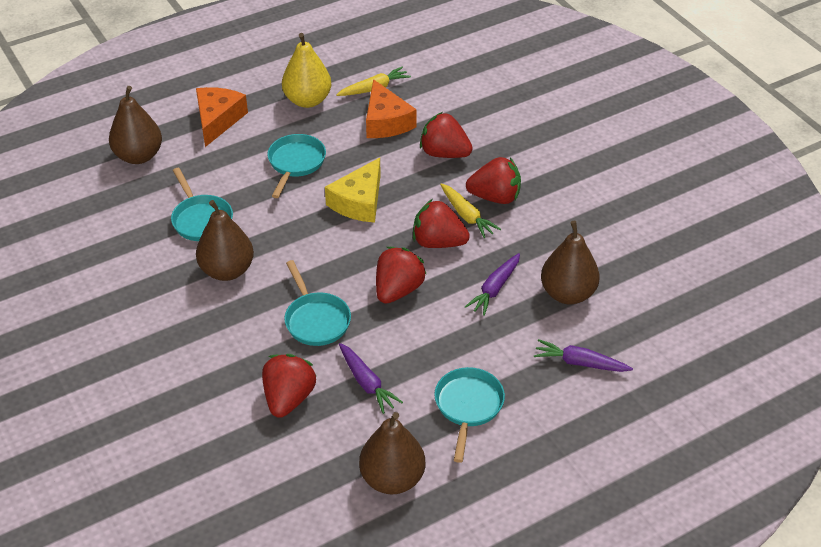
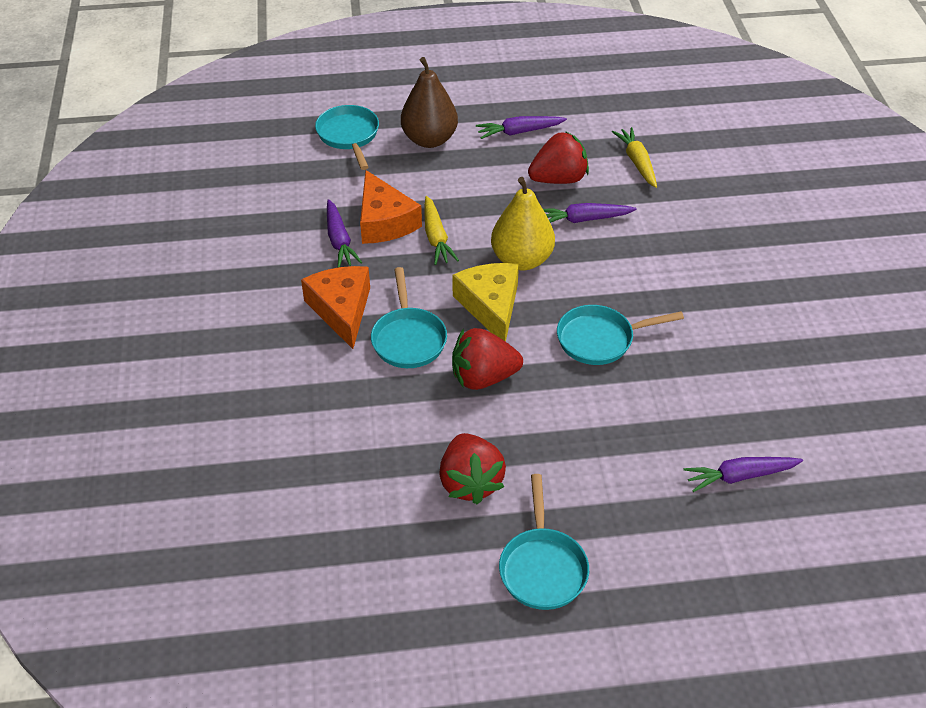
brown pear: 4 -> 1
purple carrot: 3 -> 4
red strawberry: 5 -> 3

